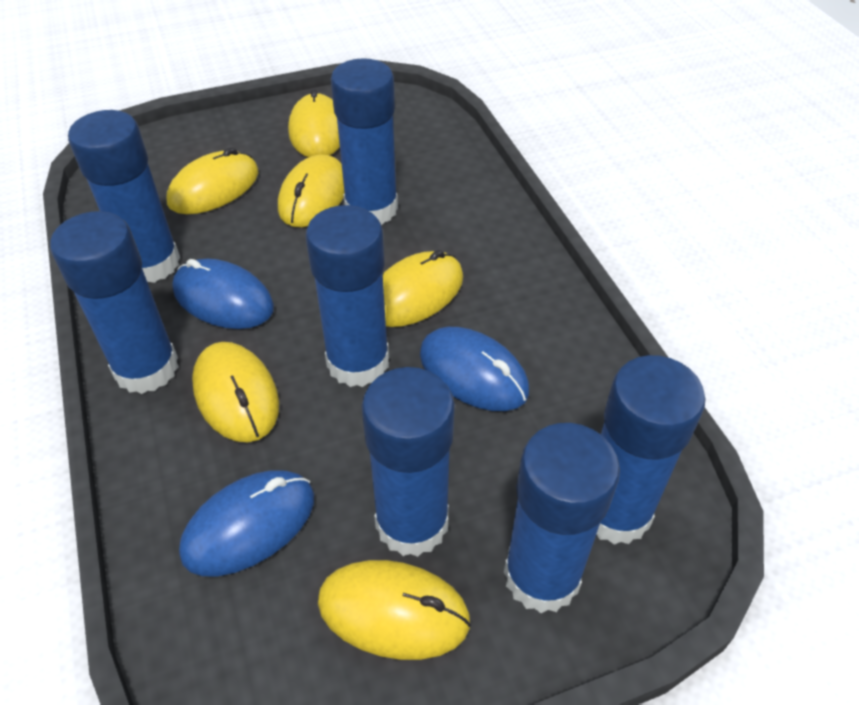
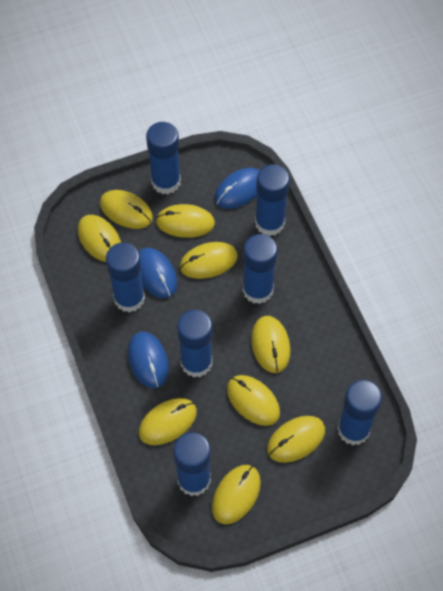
yellow mouse: 6 -> 9

